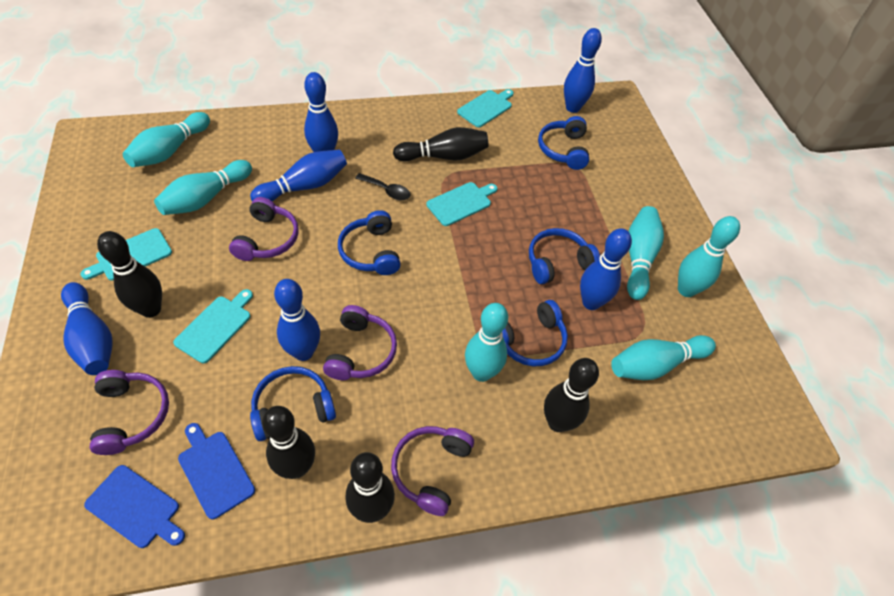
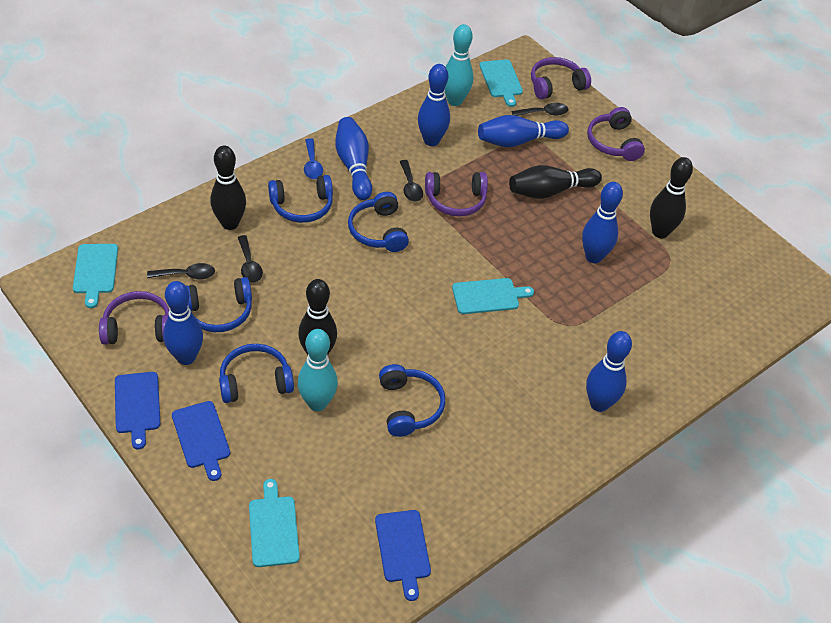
black bowling pin: 5 -> 4
black spoon: 1 -> 4
blue cutting board: 2 -> 3
blue spoon: 0 -> 1
turquoise bowling pin: 6 -> 2

